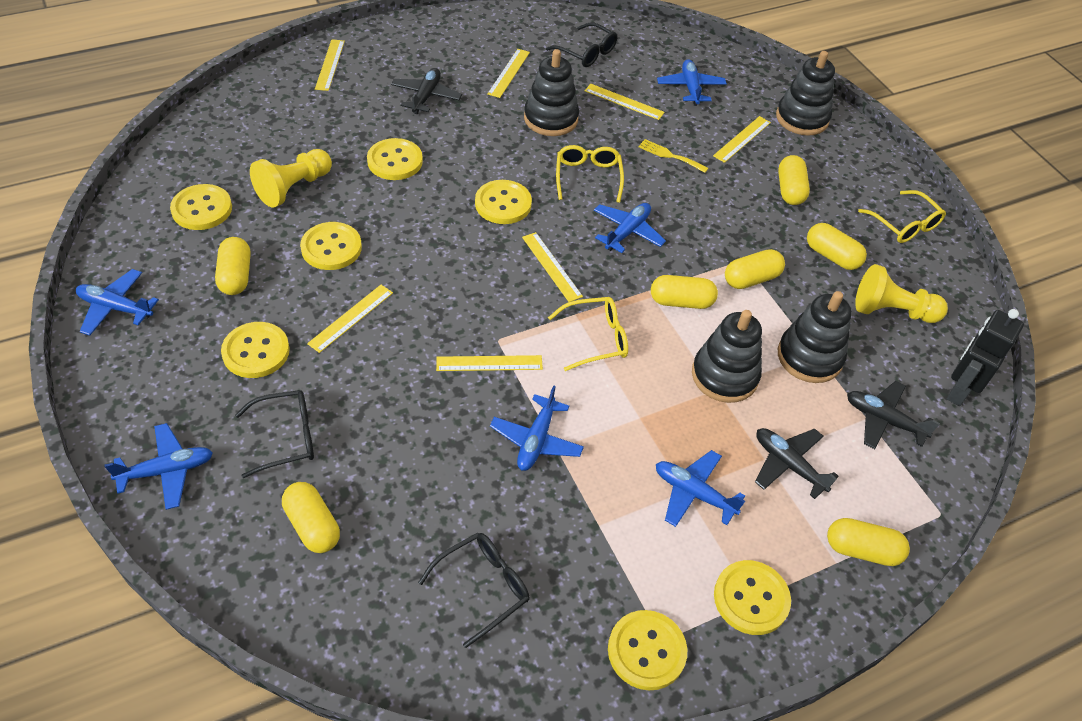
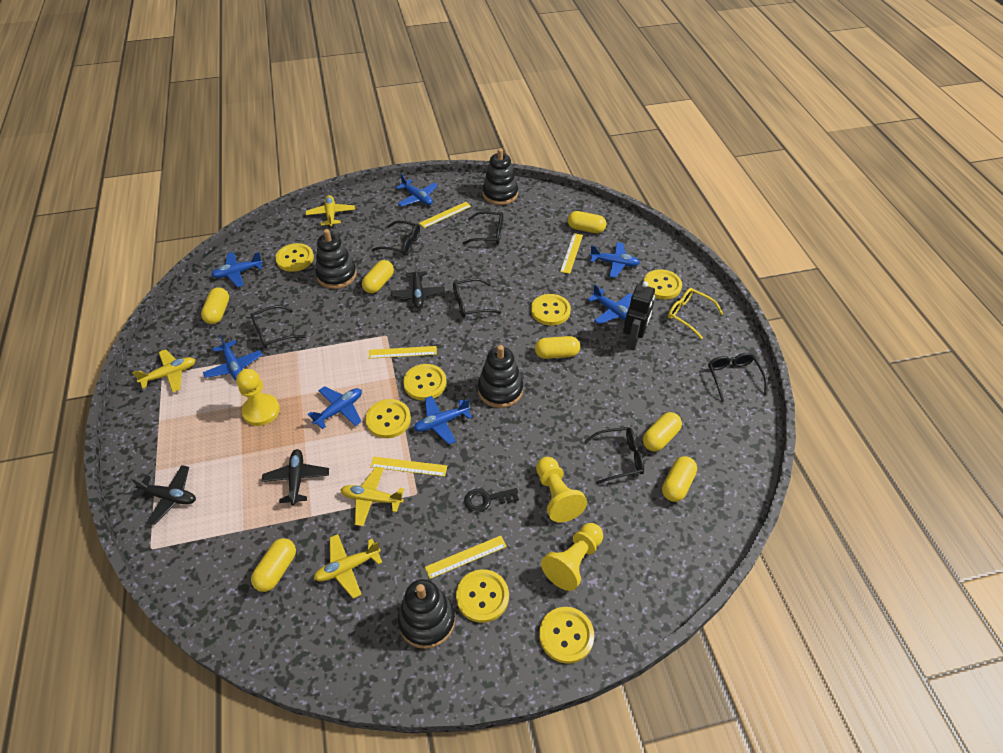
black glasses: 3 -> 6
black key: 0 -> 1
blue plane: 6 -> 7
yellow fork: 1 -> 0
yellow glasses: 3 -> 1
yellow pawn: 2 -> 3
yellow plane: 0 -> 4
yellow ruler: 7 -> 5

